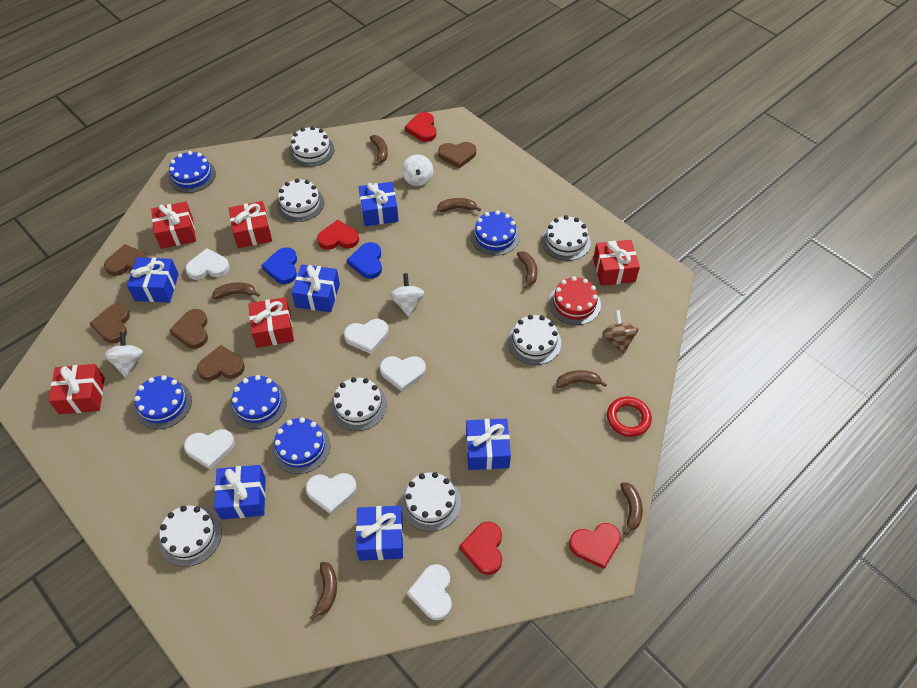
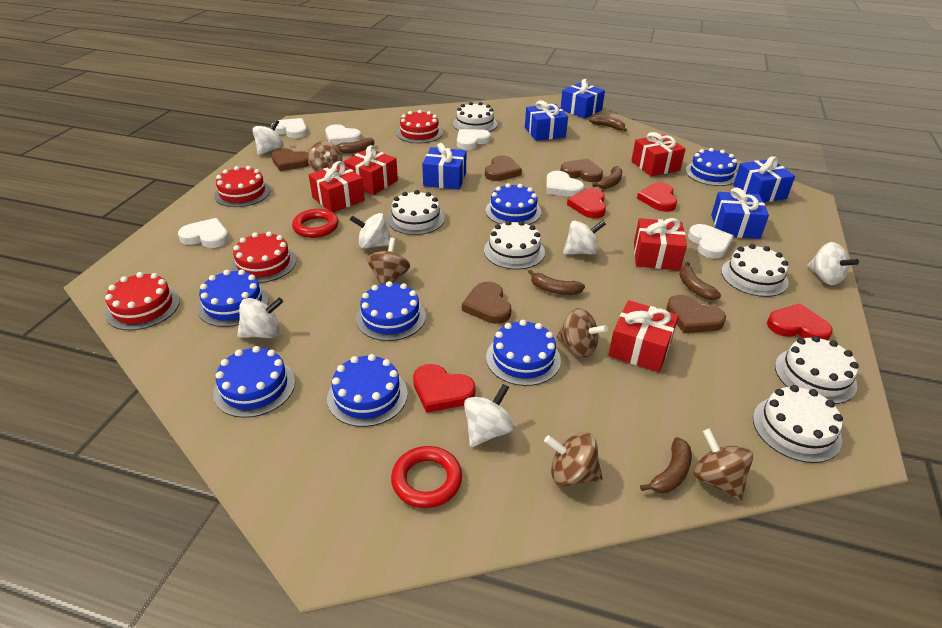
blue cake: 5 -> 7
blue gift: 6 -> 5
blue heart: 2 -> 0
brown banana: 7 -> 6
brown spinning top: 1 -> 5
red cake: 1 -> 4
red ring: 1 -> 2
white cake: 7 -> 6
white spinning top: 3 -> 6

